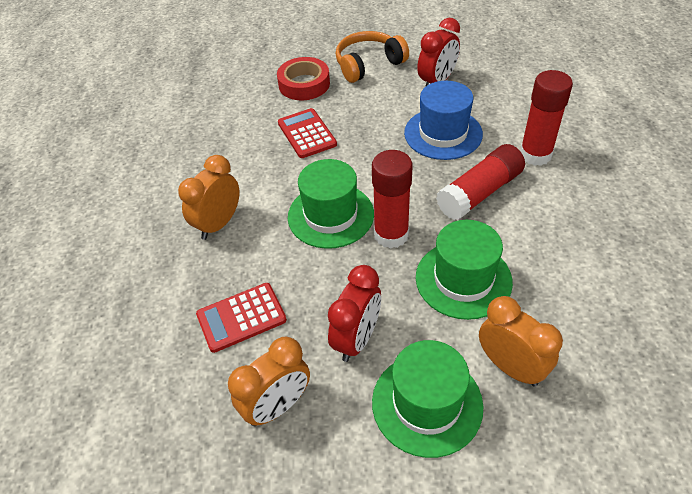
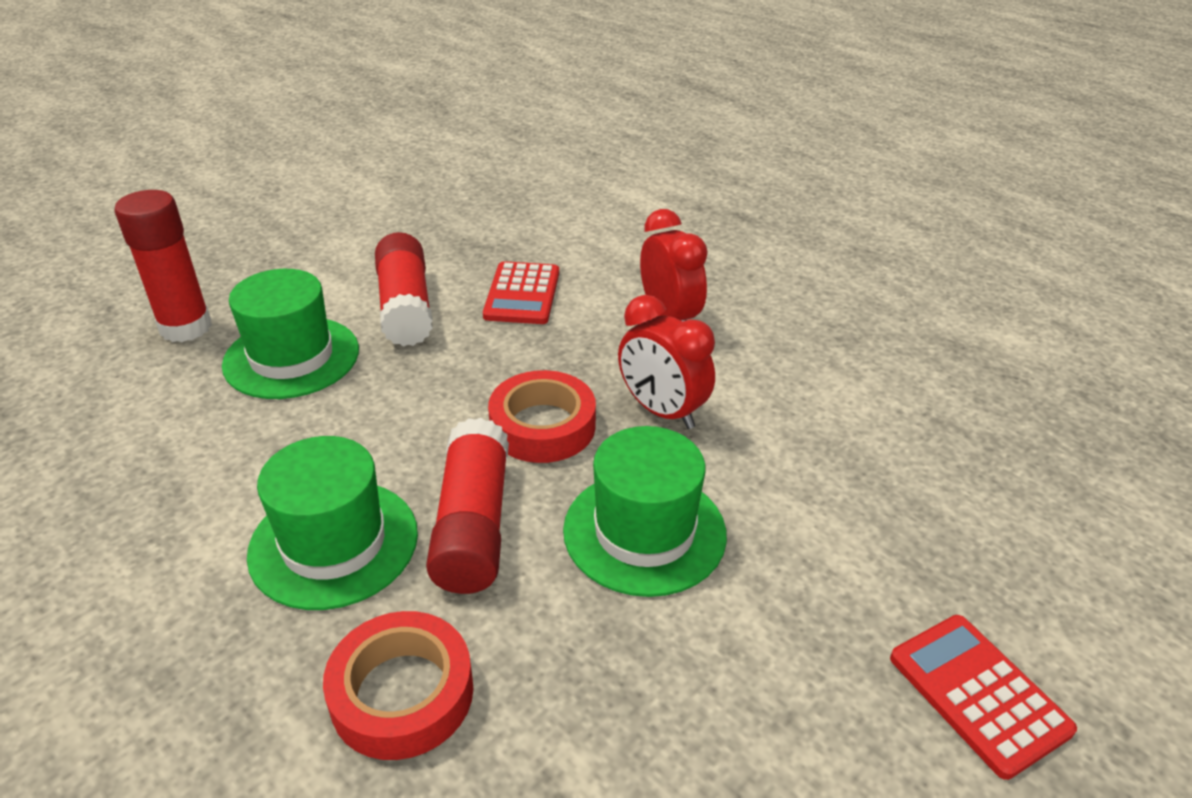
blue hat: 1 -> 0
orange clock: 3 -> 0
orange headphones: 1 -> 0
red tape: 1 -> 2

